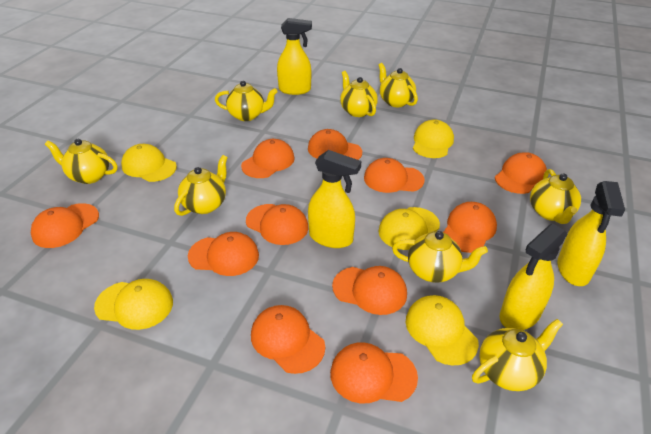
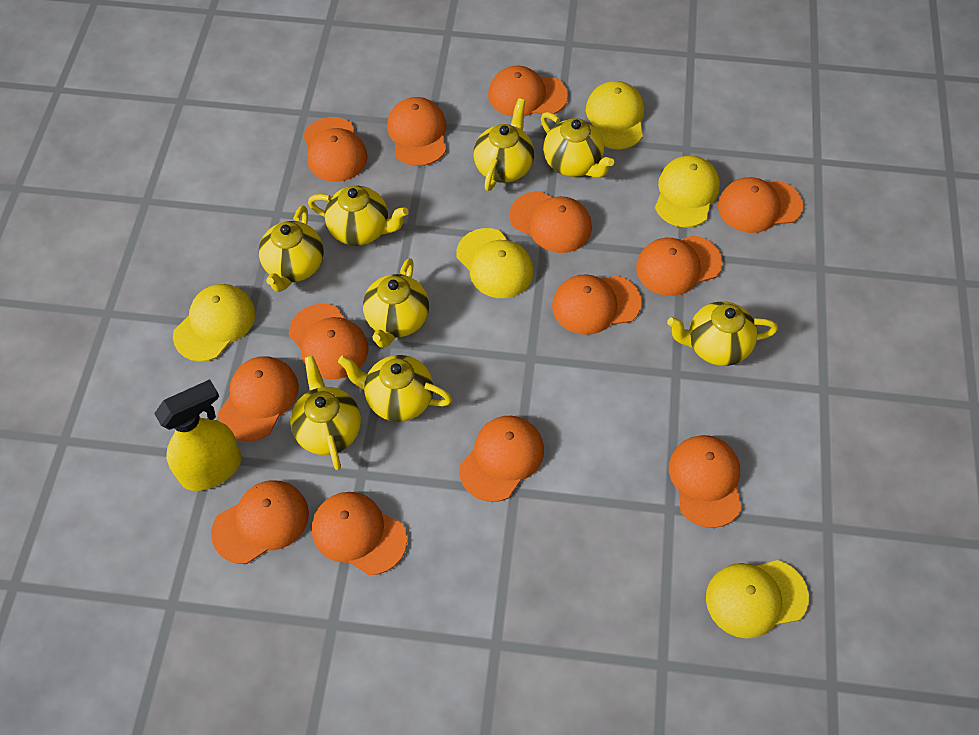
orange cap: 11 -> 13
yellow spray bottle: 4 -> 1

